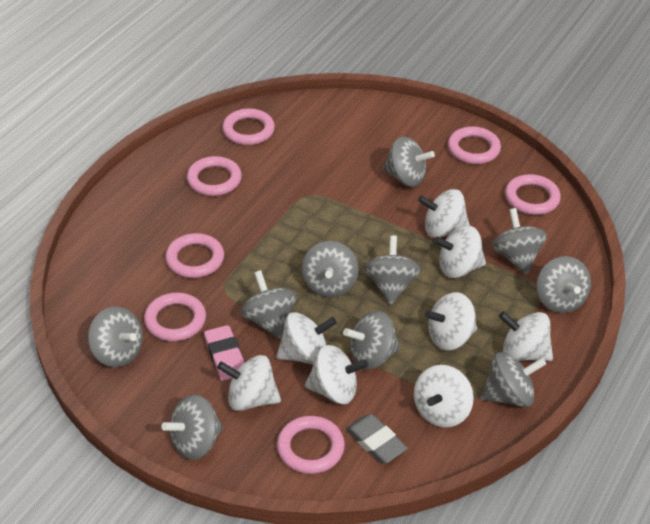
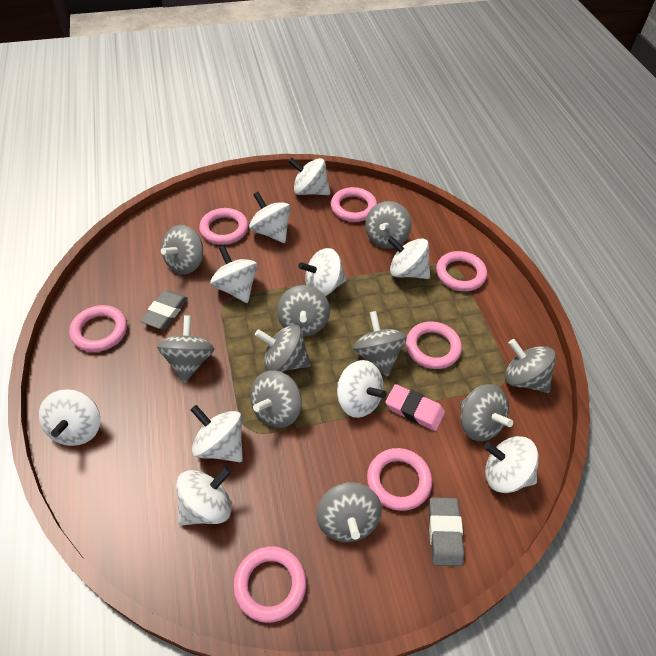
grey eraser: 1 -> 2
white spinning top: 8 -> 10

